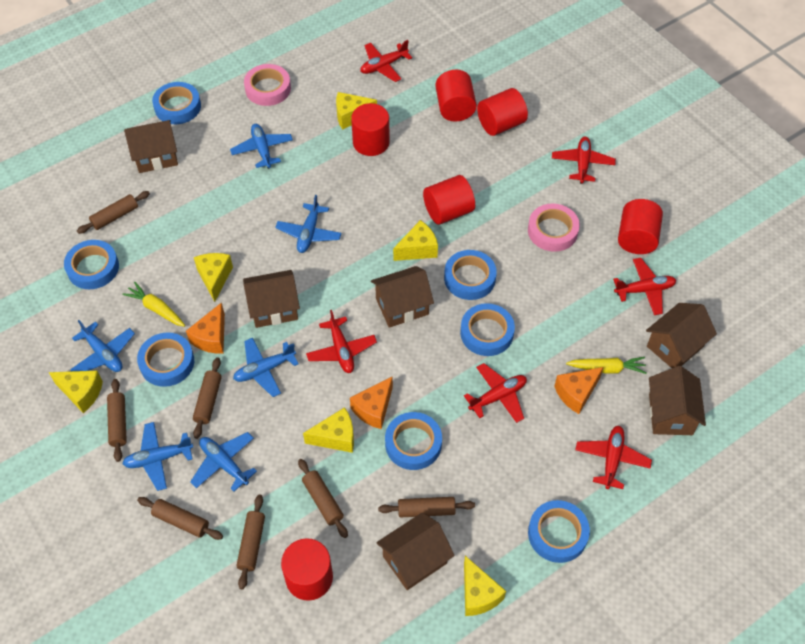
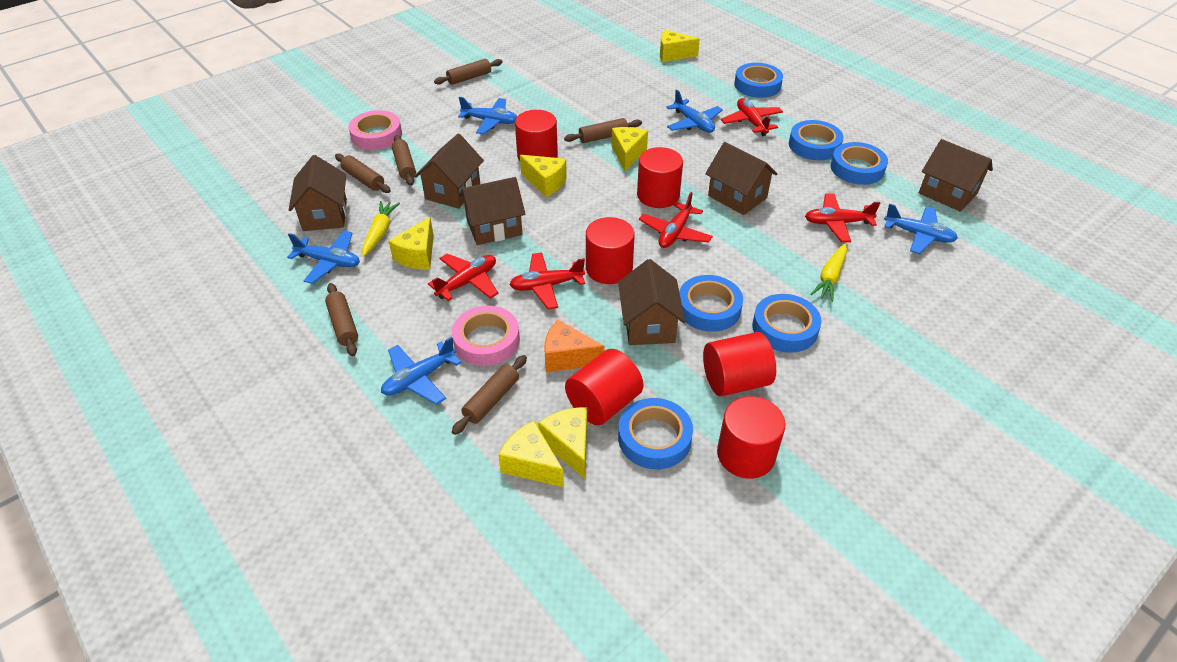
blue plane: 6 -> 5
blue tape: 7 -> 6
brown rolling pin: 7 -> 6
orange cheese: 3 -> 1
red plane: 6 -> 5

